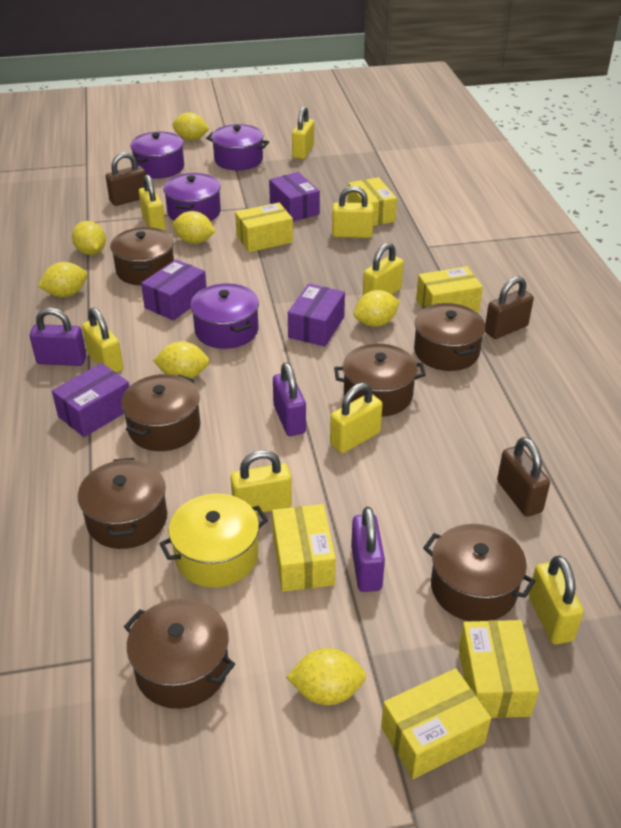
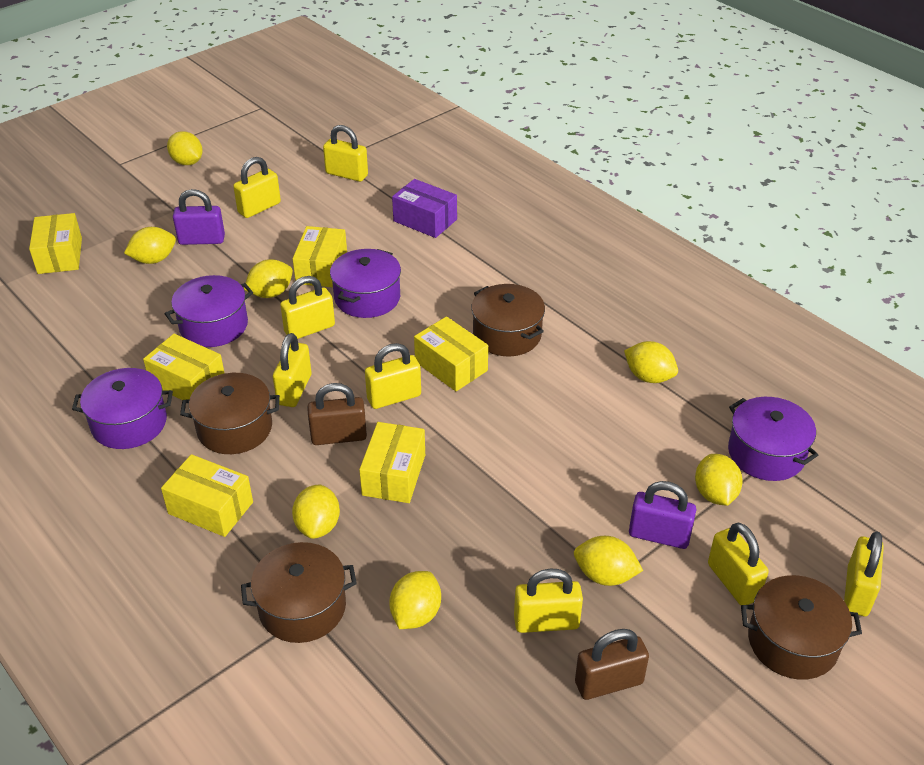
brown padlock: 3 -> 2
brown pot: 7 -> 4
purple box: 4 -> 1
purple padlock: 3 -> 2
yellow lemon: 7 -> 8
yellow pot: 1 -> 0

